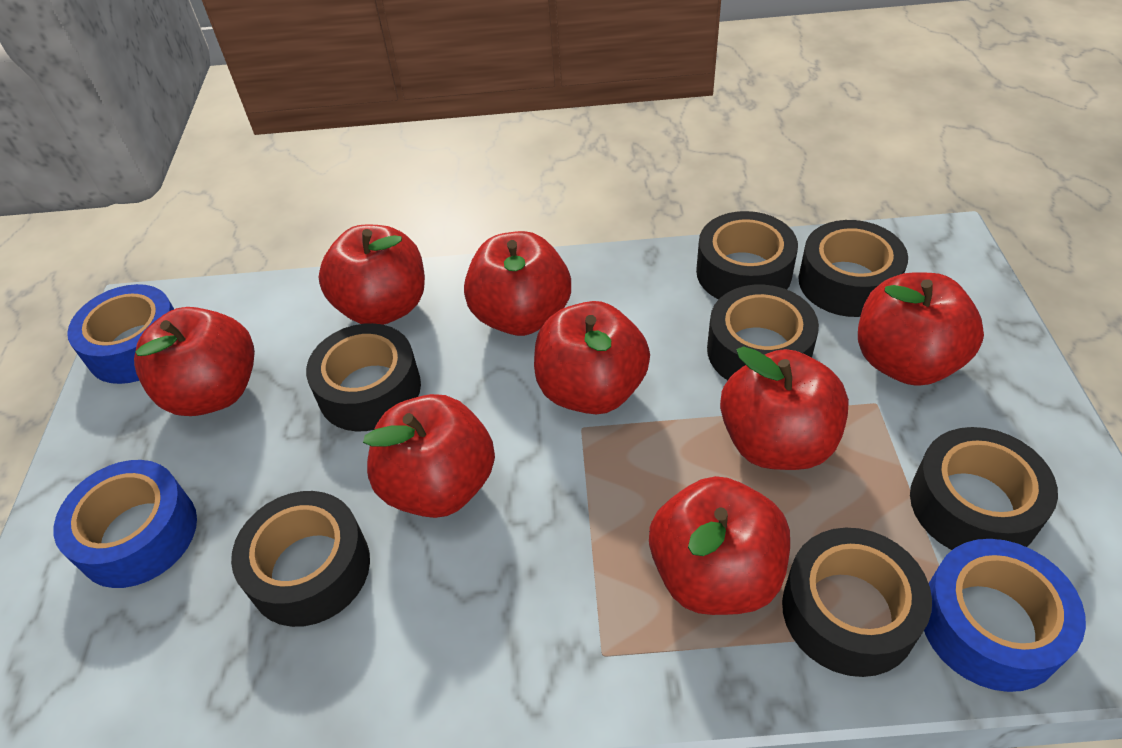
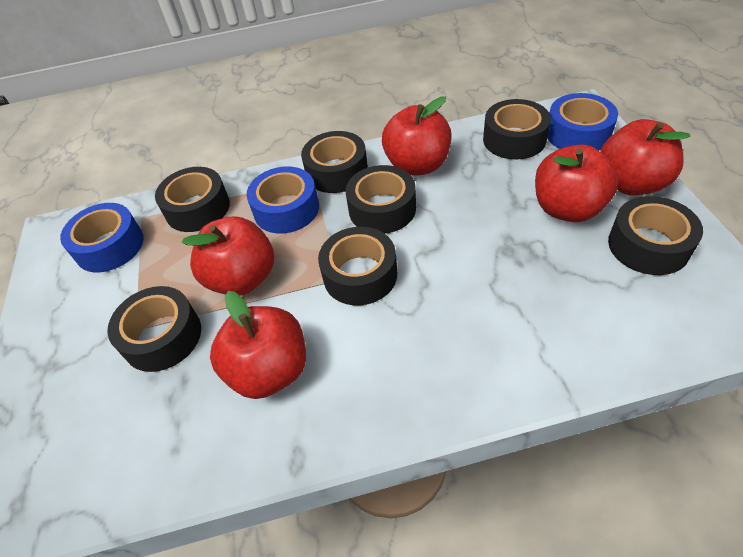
red apple: 8 -> 5

